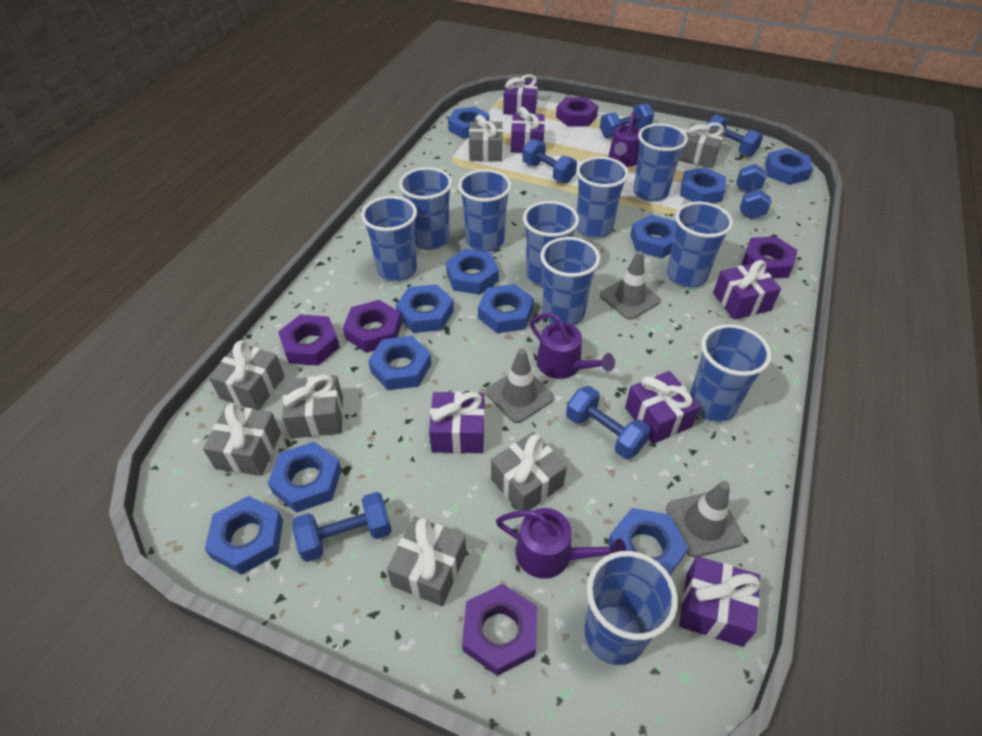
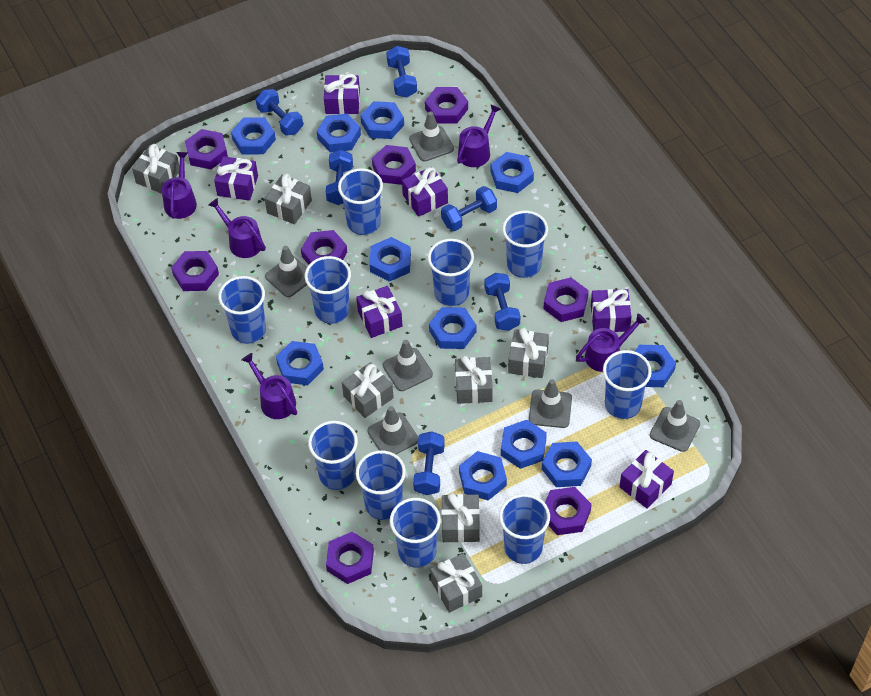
grey traffic cone: 3 -> 6
purple nut: 5 -> 8
purple watering can: 3 -> 5

